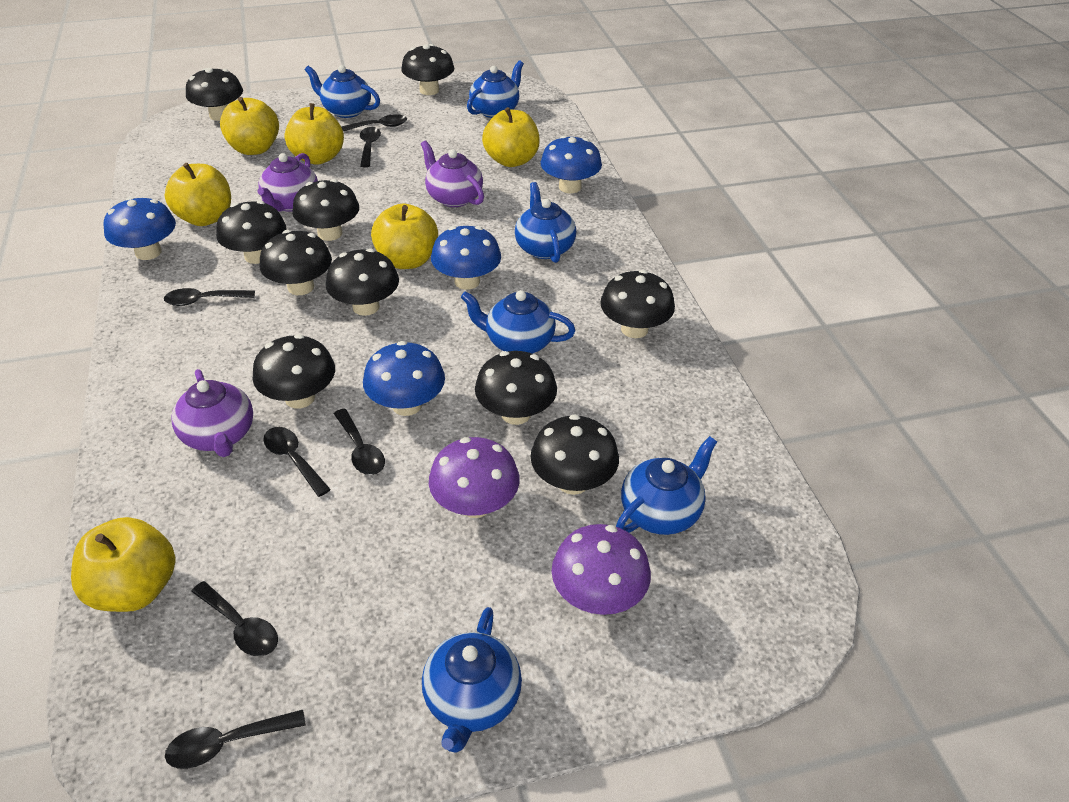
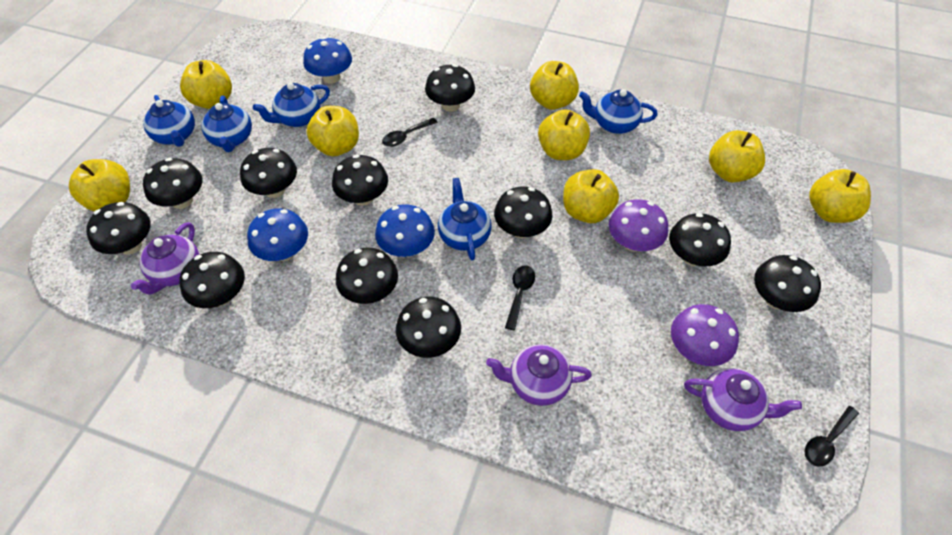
black mushroom: 10 -> 11
black spoon: 7 -> 3
blue mushroom: 4 -> 3
blue teapot: 6 -> 5
yellow apple: 6 -> 8

